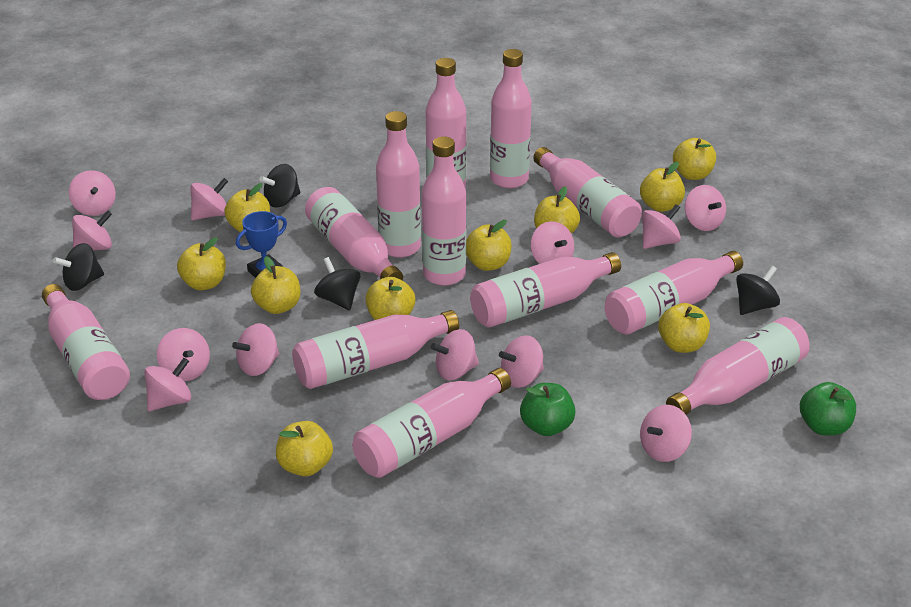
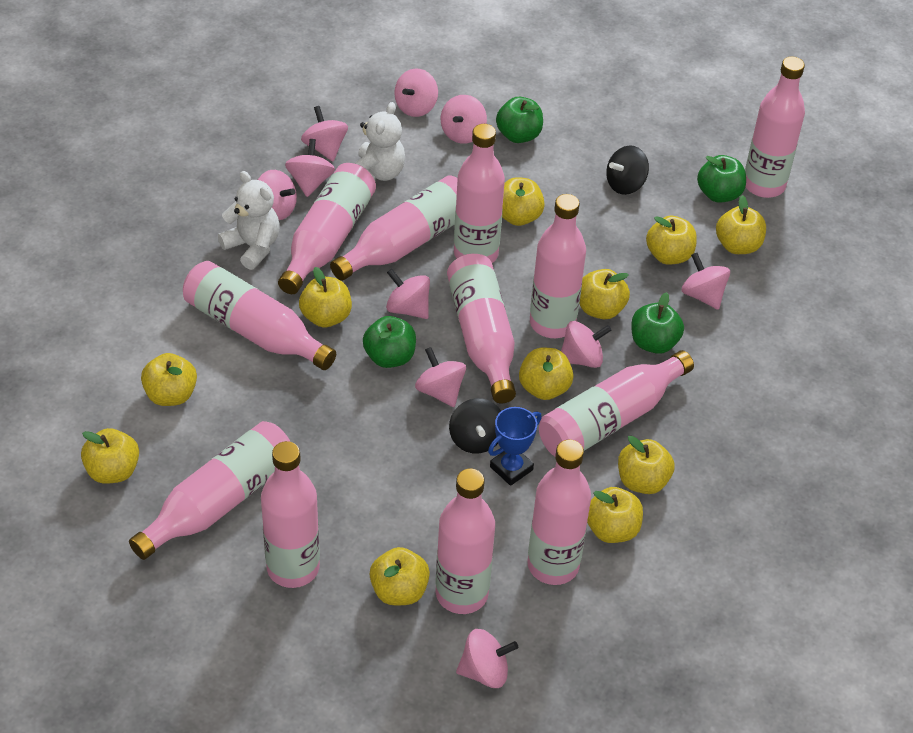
black spinning top: 4 -> 2
green apple: 2 -> 4
pink spinning top: 12 -> 10
white teddy bear: 0 -> 2
yellow apple: 10 -> 11

